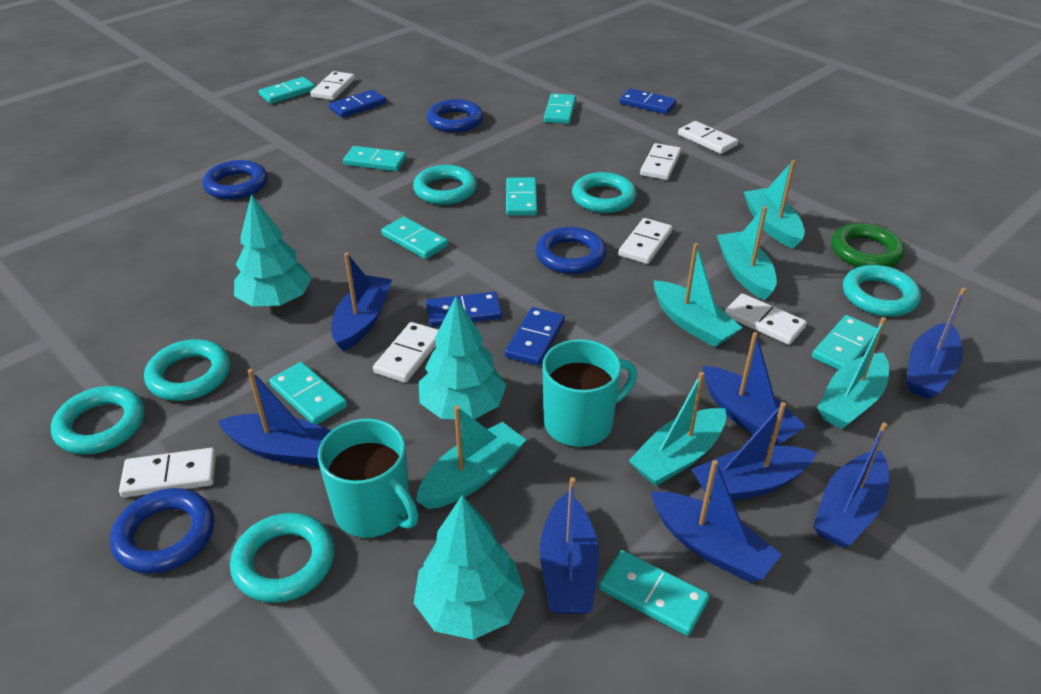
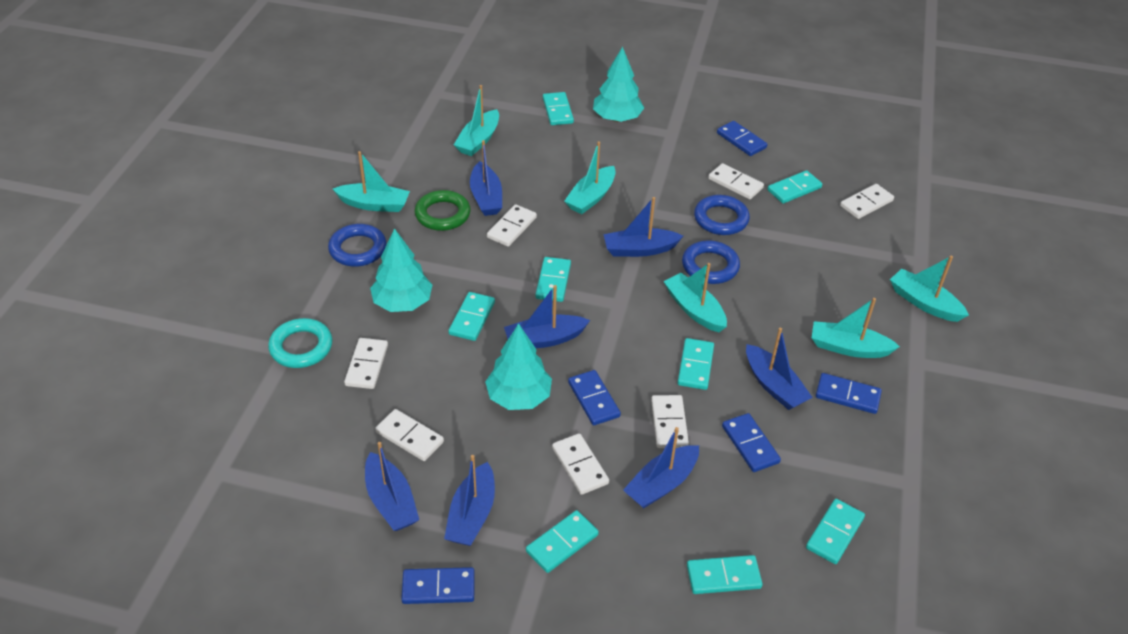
blue boat: 8 -> 7
blue domino: 4 -> 5
blue ring: 4 -> 3
turquoise mug: 2 -> 0
turquoise ring: 6 -> 1

